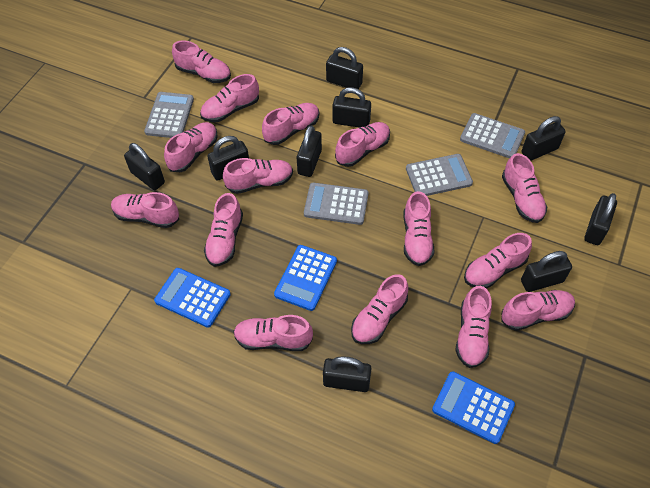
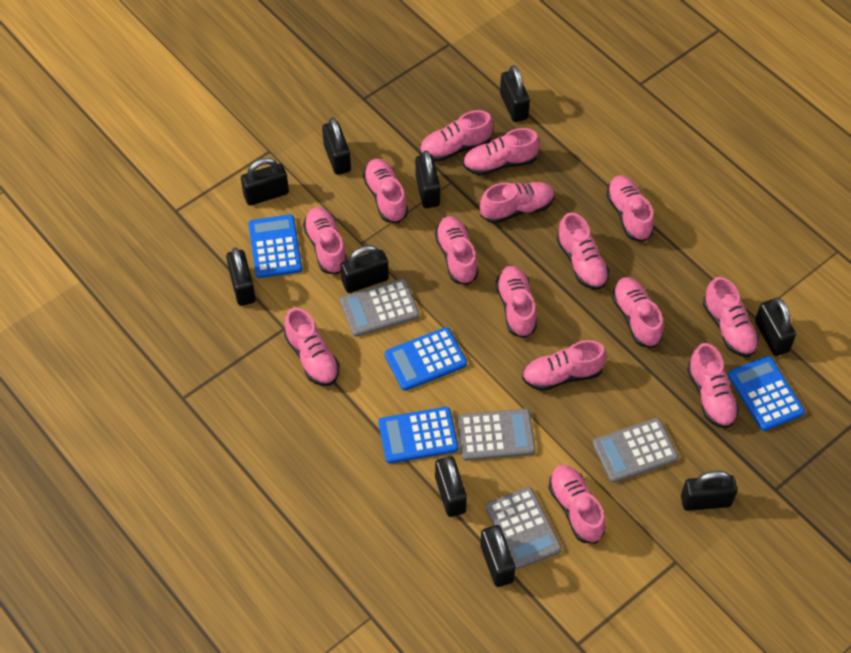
black padlock: 9 -> 10
blue calculator: 3 -> 4

